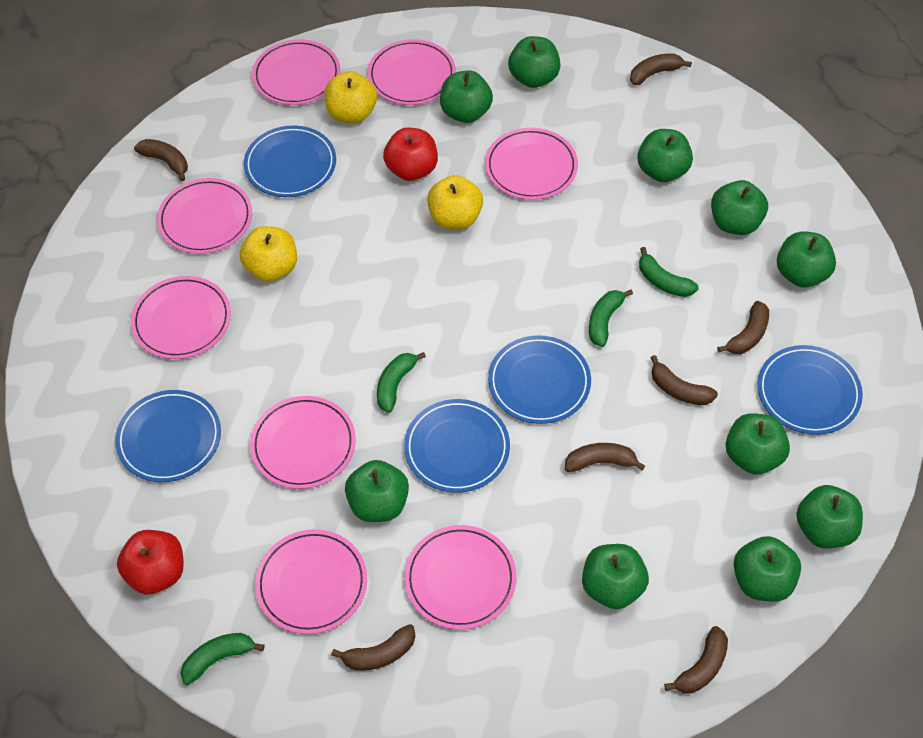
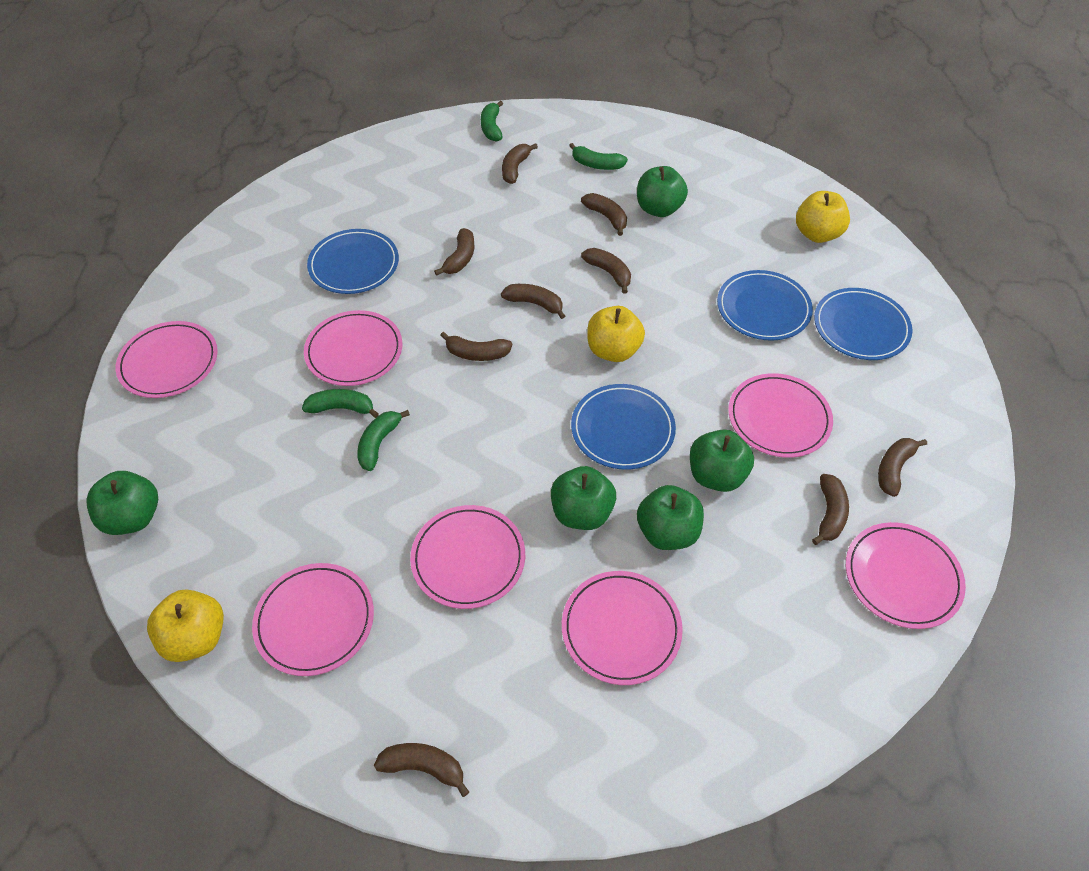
blue plate: 5 -> 4
brown banana: 7 -> 9
green apple: 10 -> 5
pink plate: 8 -> 7
red apple: 2 -> 0

